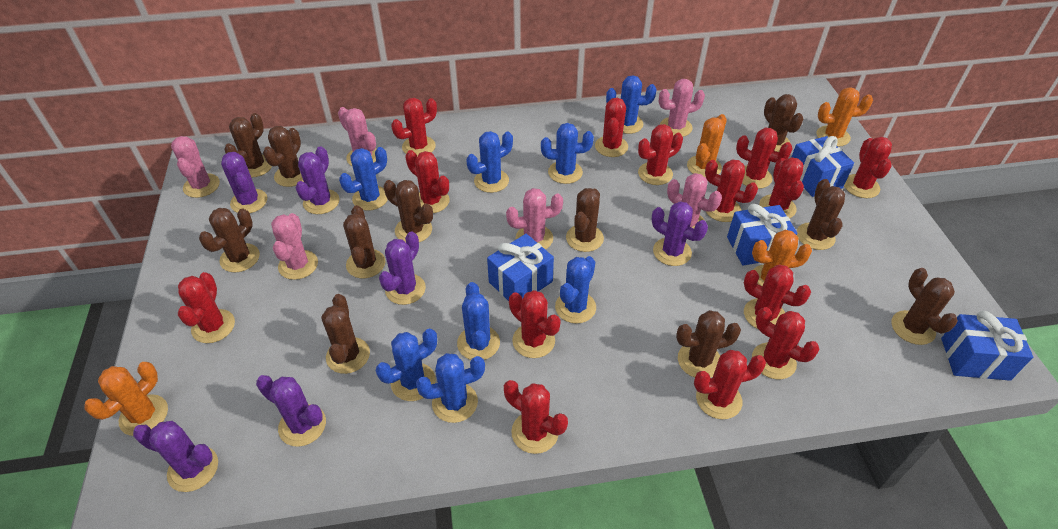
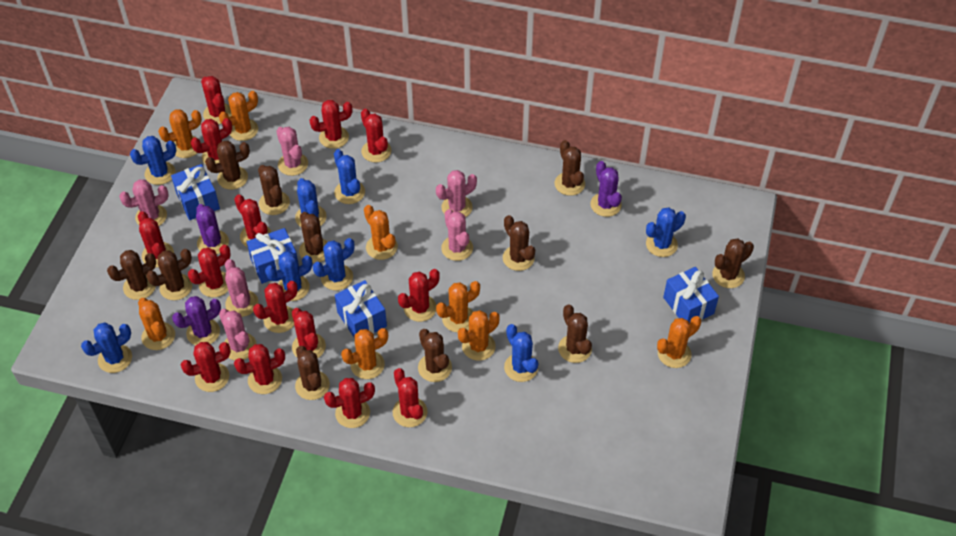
orange cactus: 4 -> 8
purple cactus: 6 -> 3

